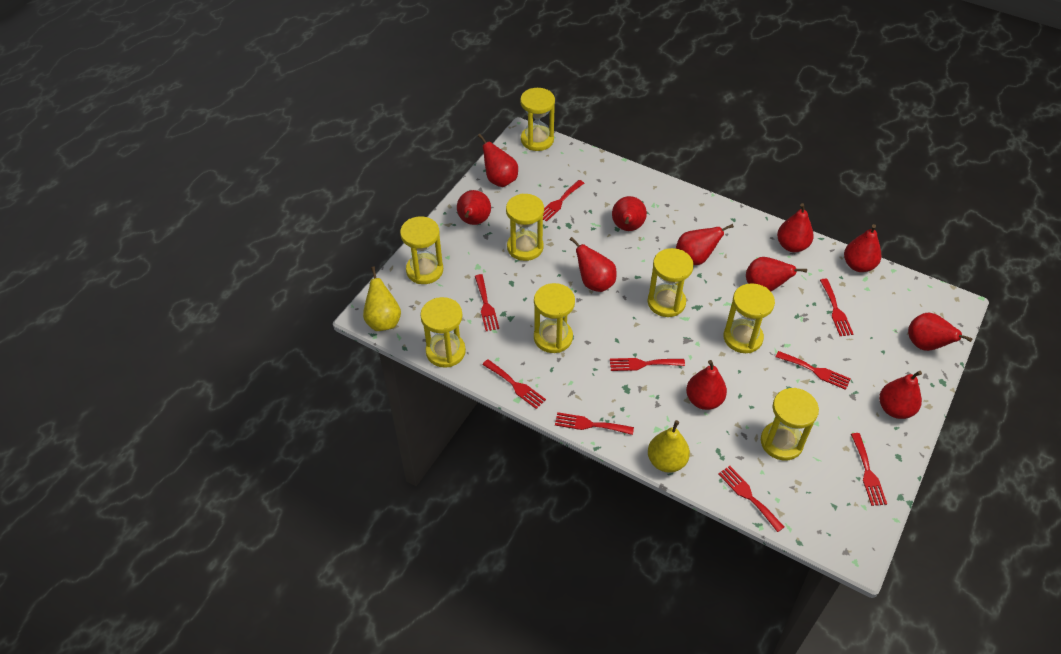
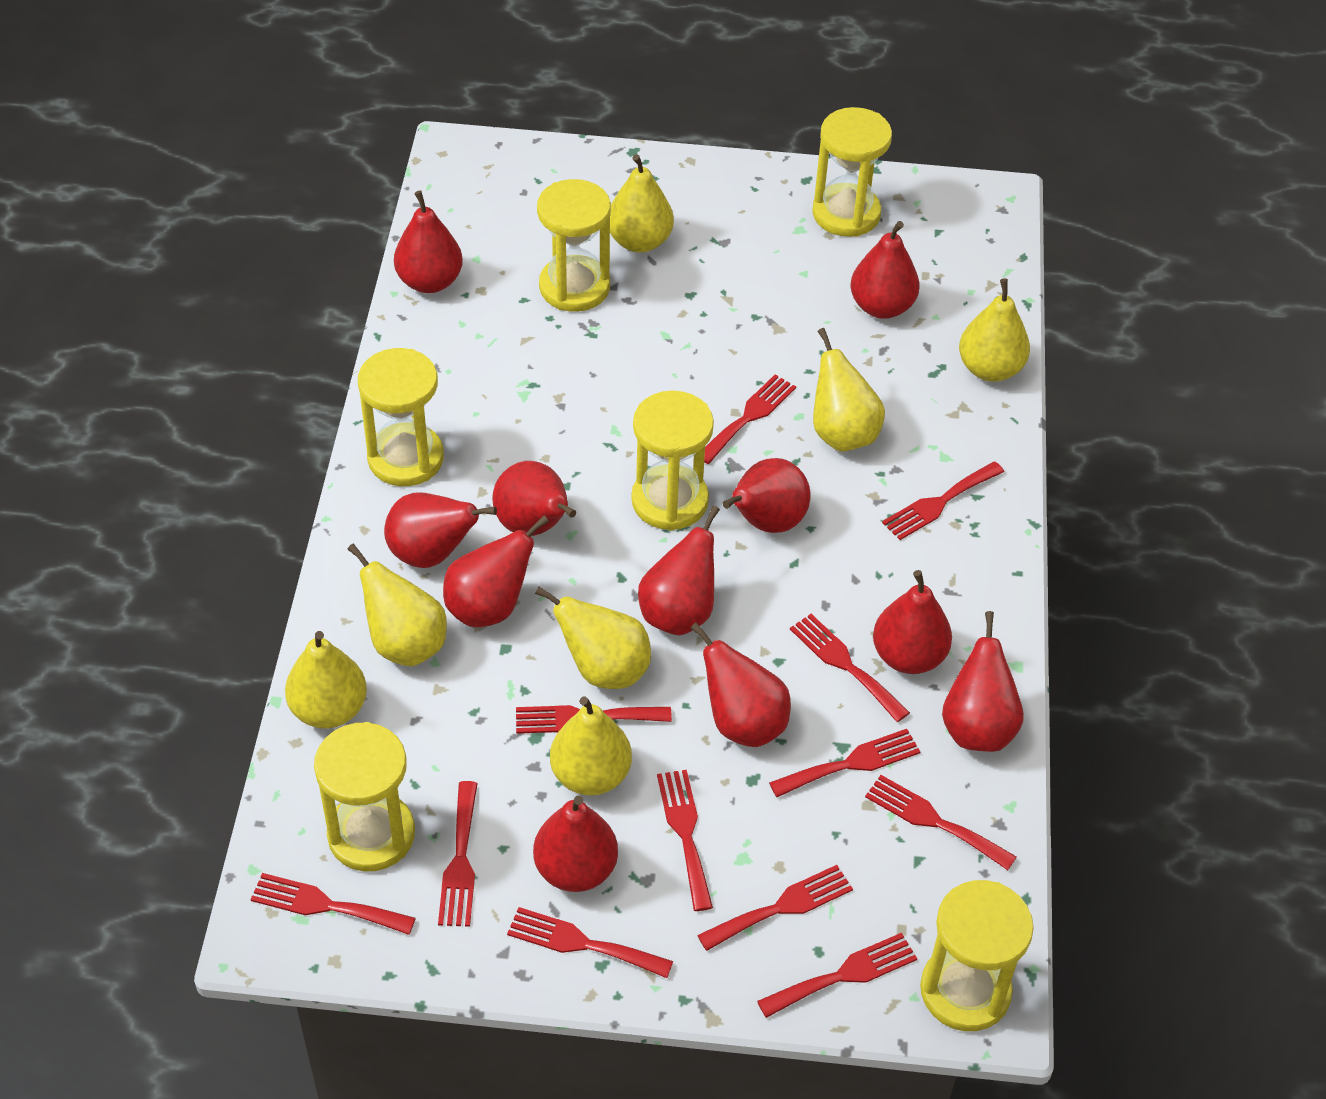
red fork: 9 -> 12
yellow hourglass: 8 -> 6
yellow pear: 2 -> 7

